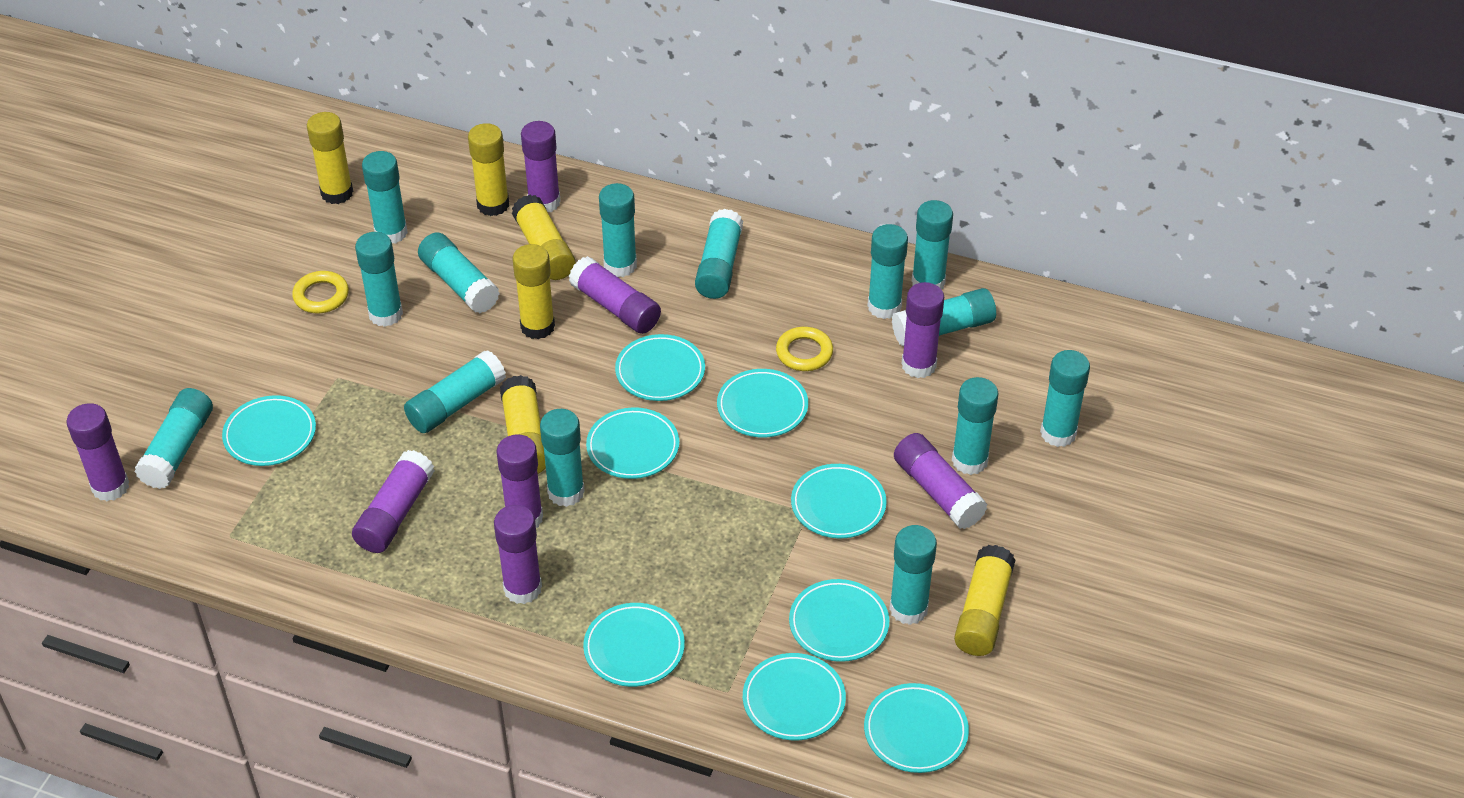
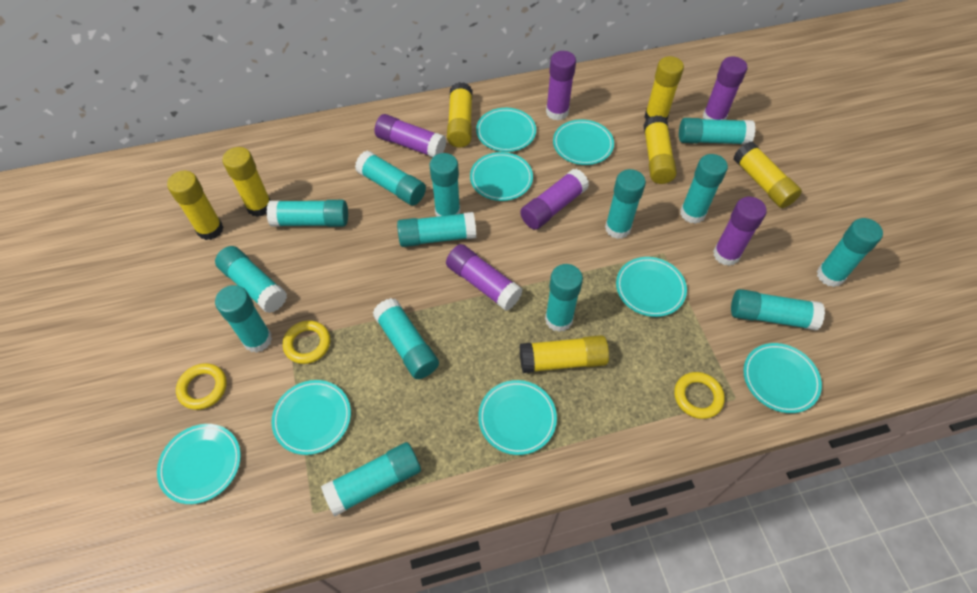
purple glue stick: 8 -> 6
turquoise plate: 9 -> 8
yellow glue stick: 6 -> 7
yellow ring: 2 -> 3

